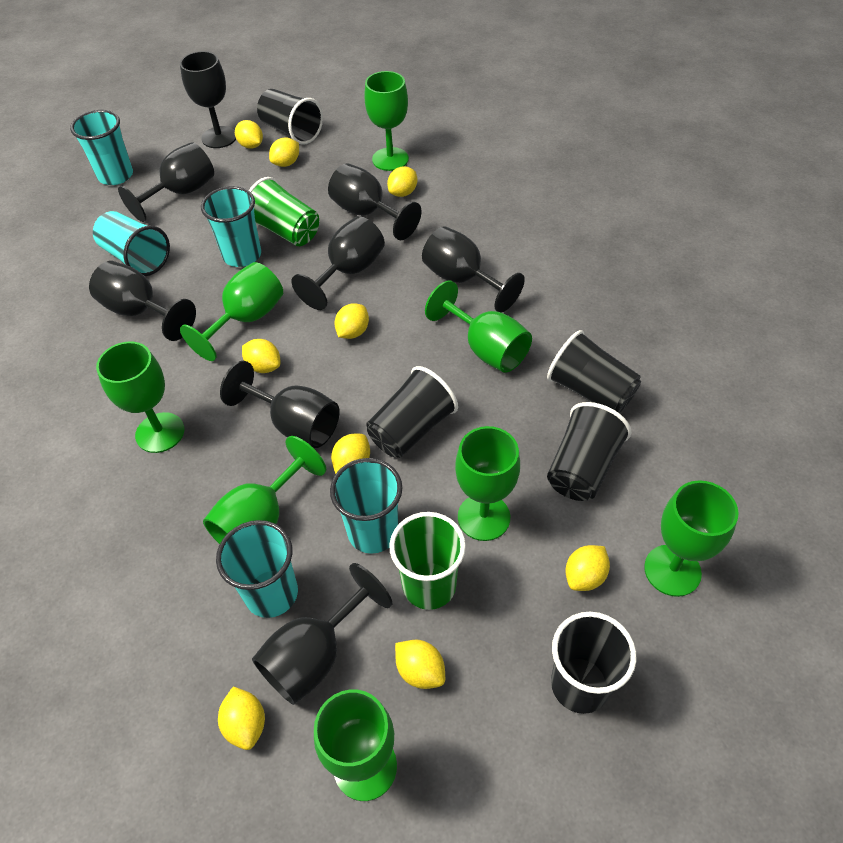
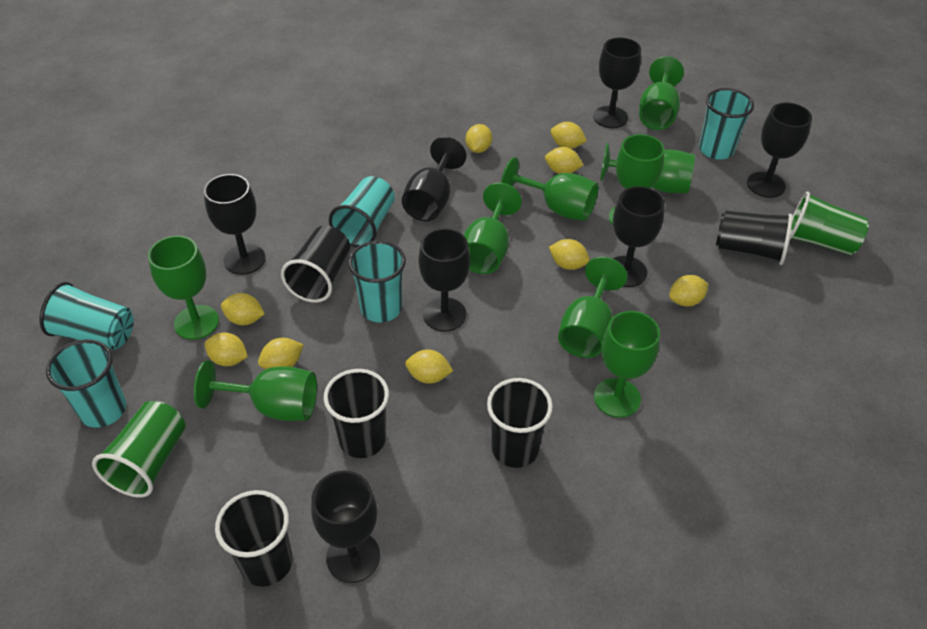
black goblet: 8 -> 7
green goblet: 8 -> 9

